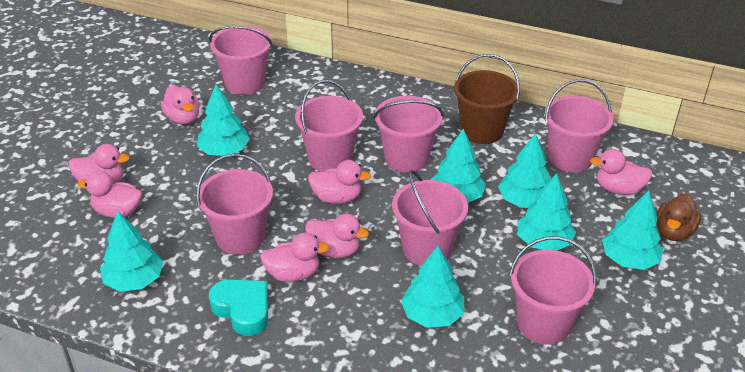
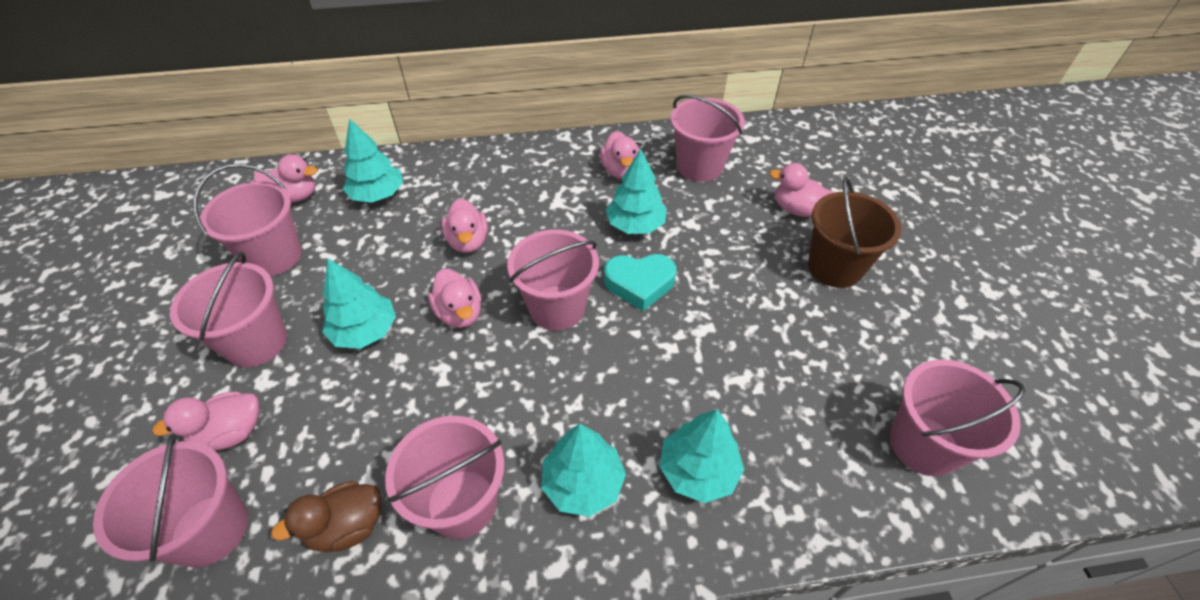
pink duck: 7 -> 6
turquoise tree: 7 -> 5

